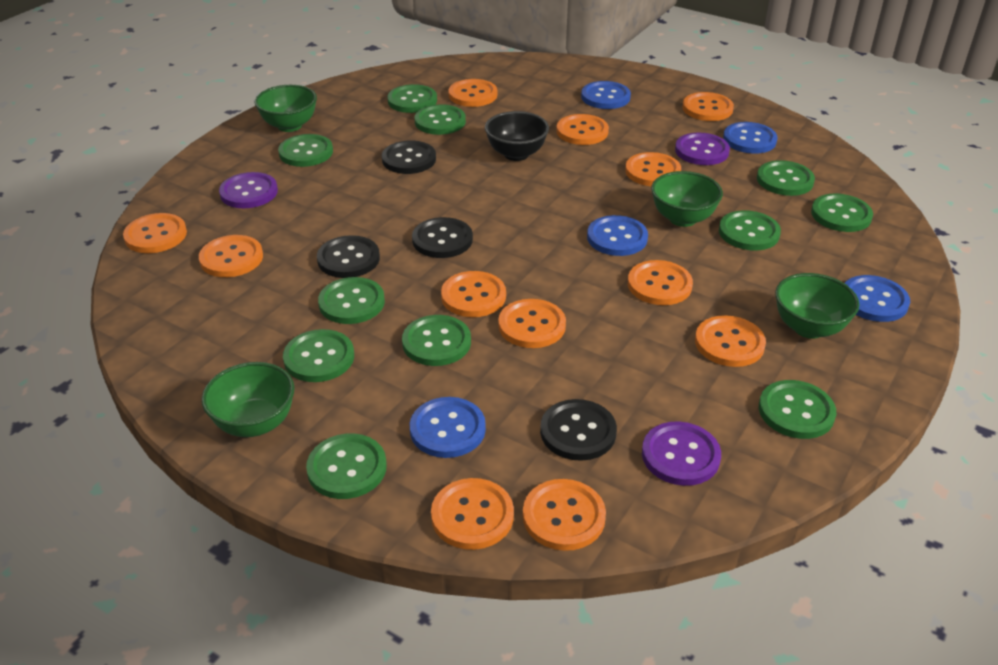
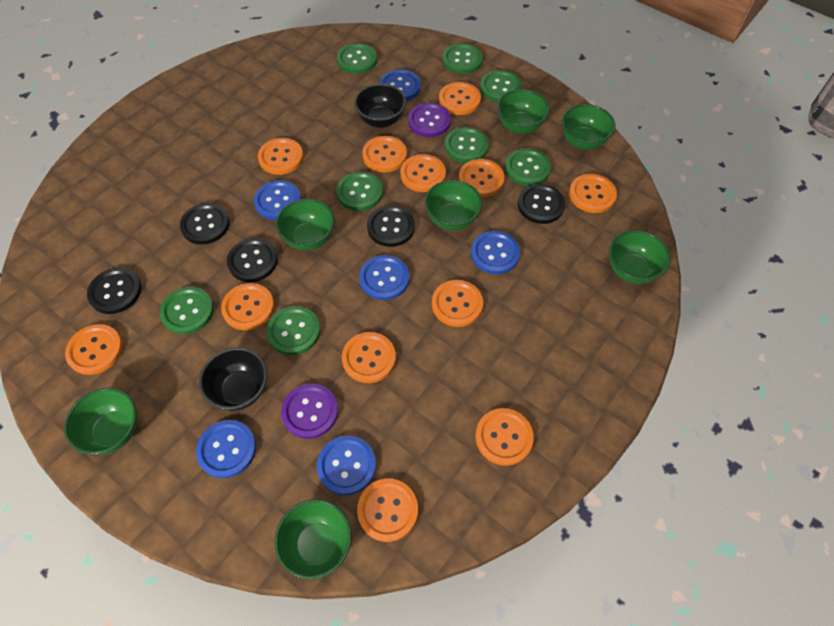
black bowl: 1 -> 2
black button: 4 -> 5
blue button: 5 -> 6
green bowl: 4 -> 7
green button: 11 -> 8
purple button: 3 -> 2

